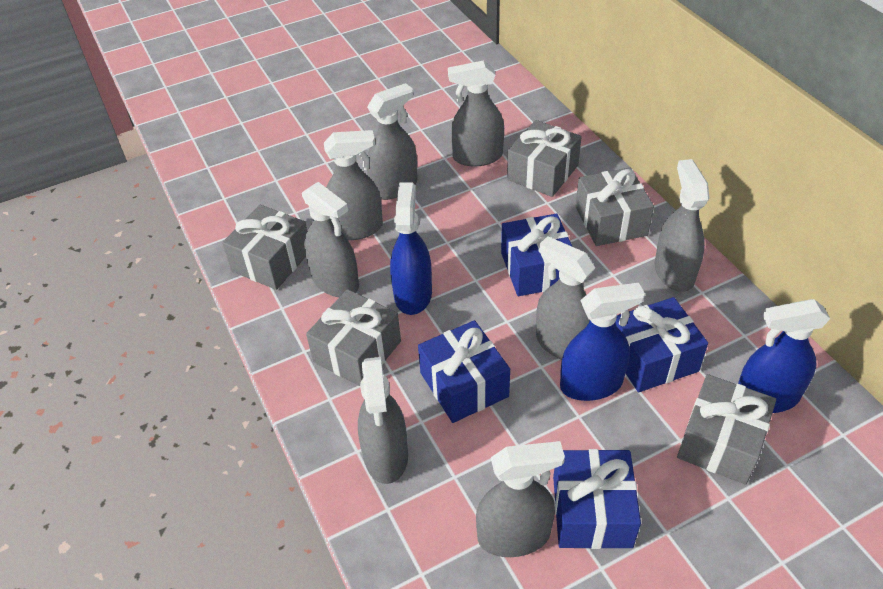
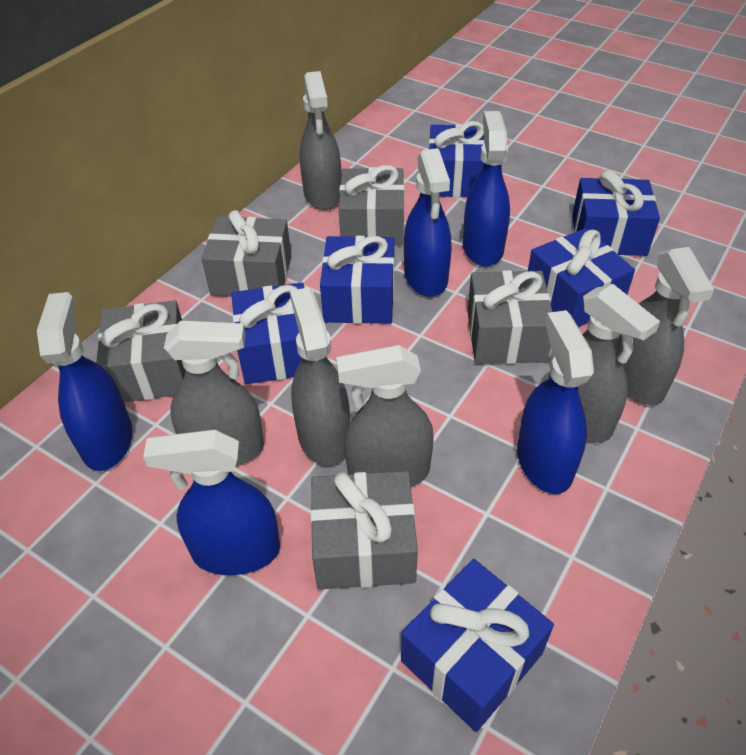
blue gift: 4 -> 6
blue spray bottle: 3 -> 5
grey spray bottle: 8 -> 6

